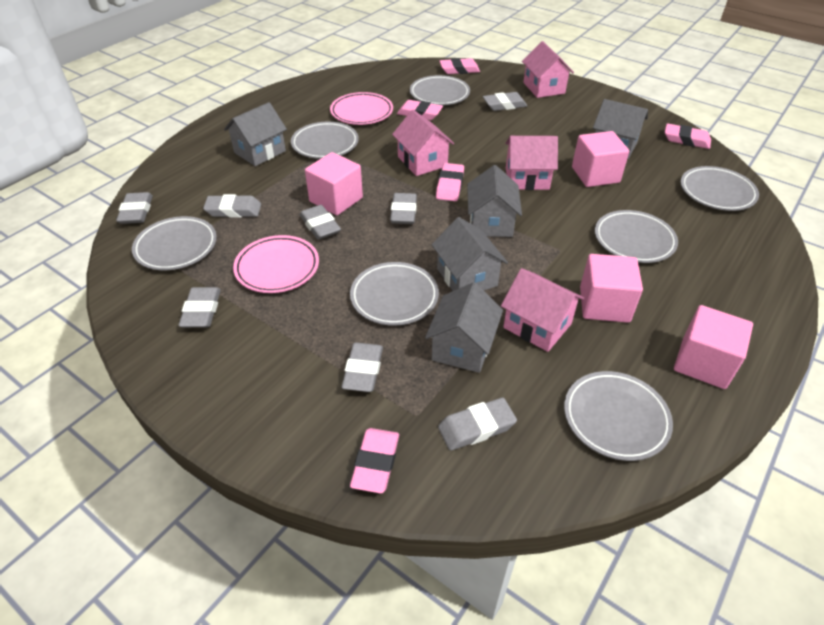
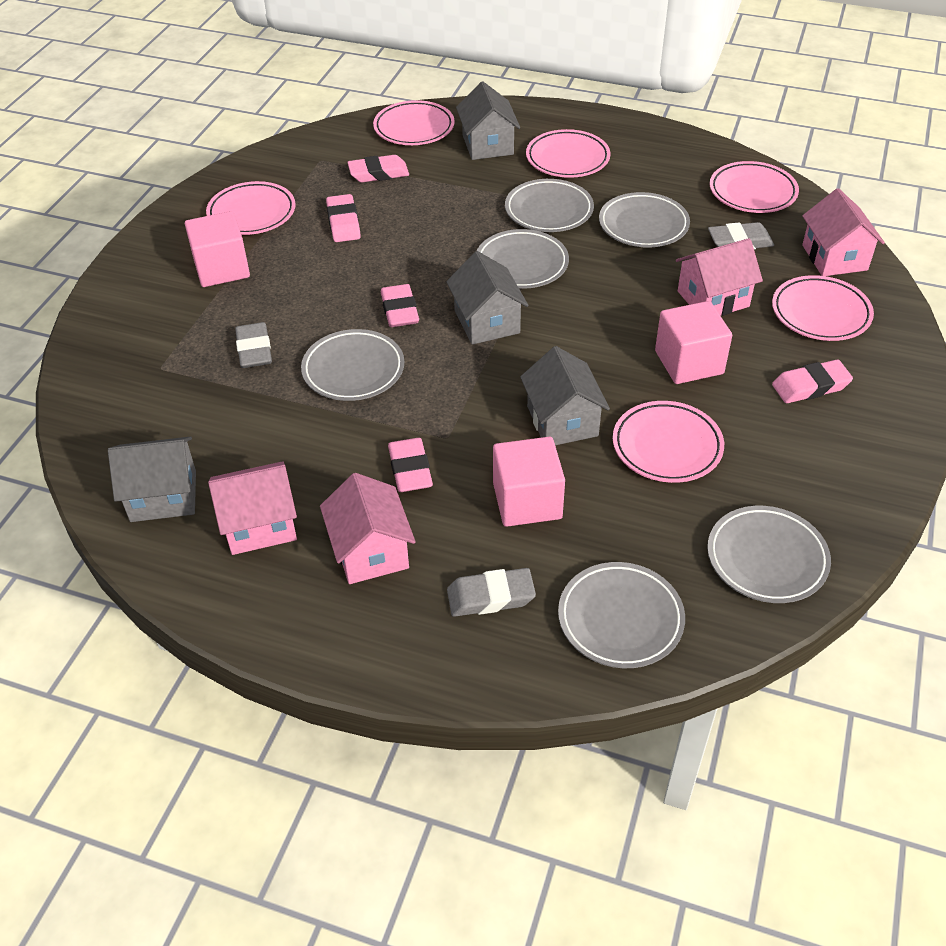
grey eraser: 8 -> 3
grey house: 5 -> 4
grey plate: 7 -> 6
pink cube: 4 -> 3
pink plate: 2 -> 6

